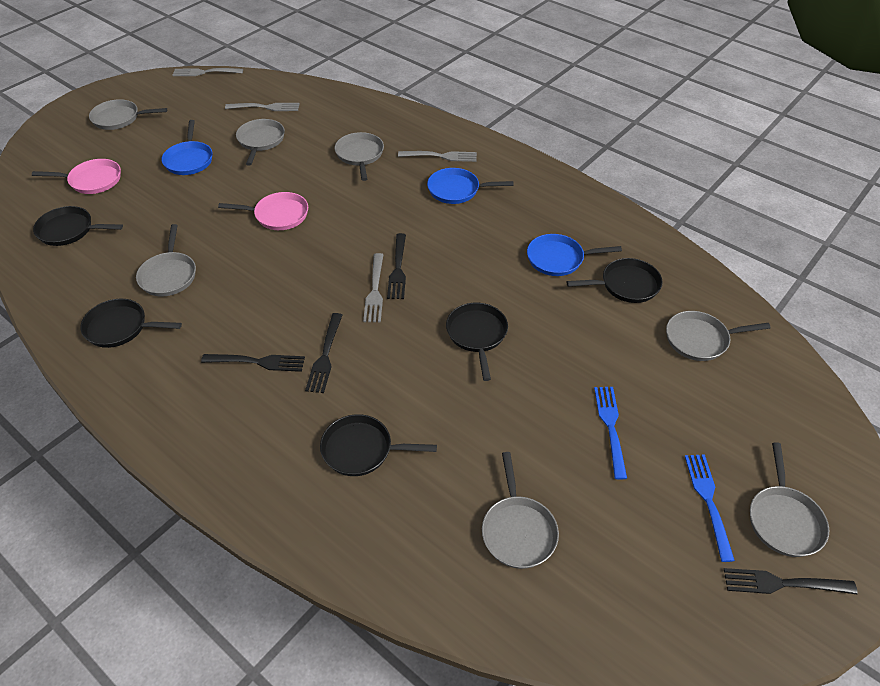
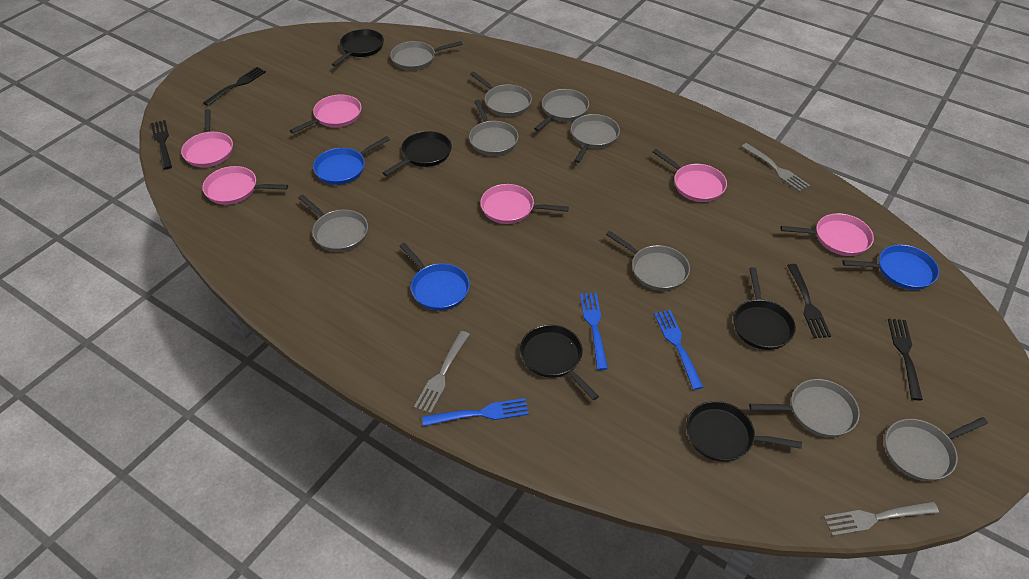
blue fork: 2 -> 3
grey fork: 4 -> 3
grey pan: 7 -> 9
pink pan: 2 -> 6

